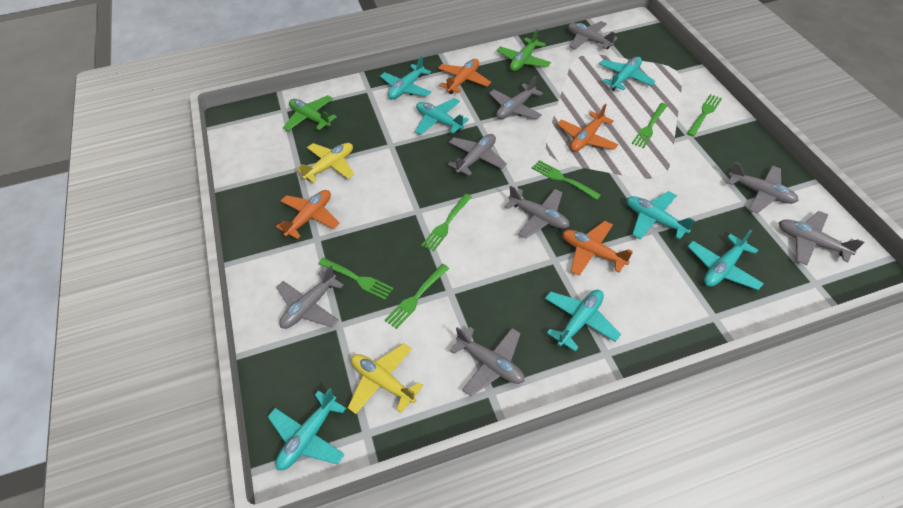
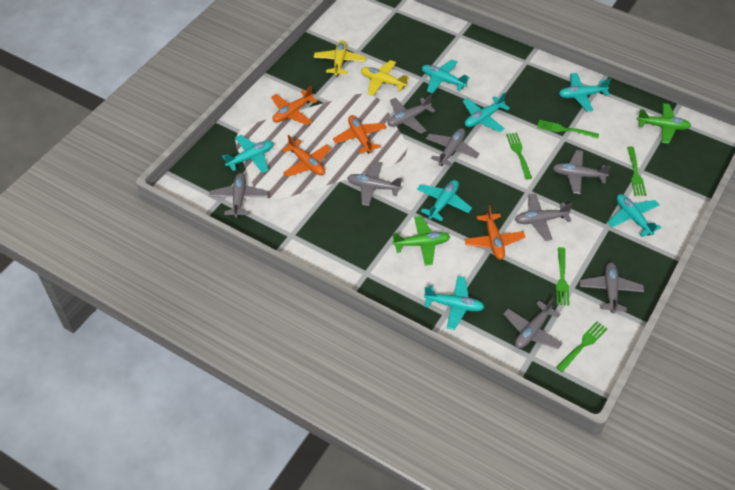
green fork: 6 -> 5

